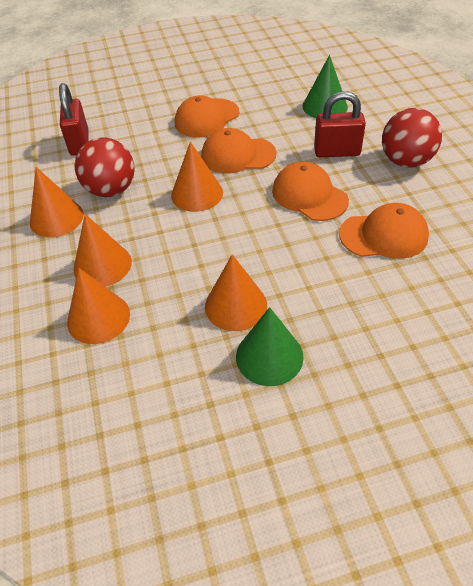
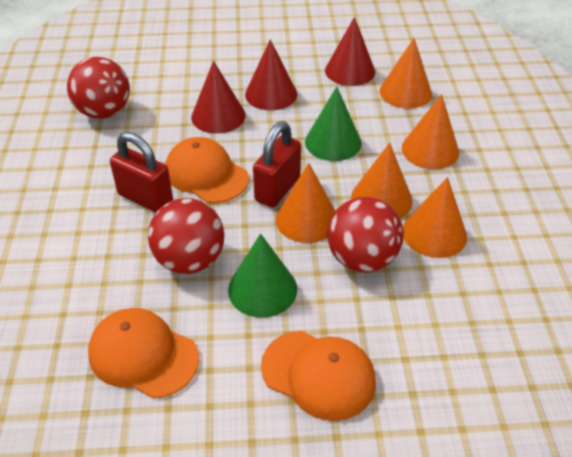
orange cap: 4 -> 3
red ball: 2 -> 3
red cone: 0 -> 3

